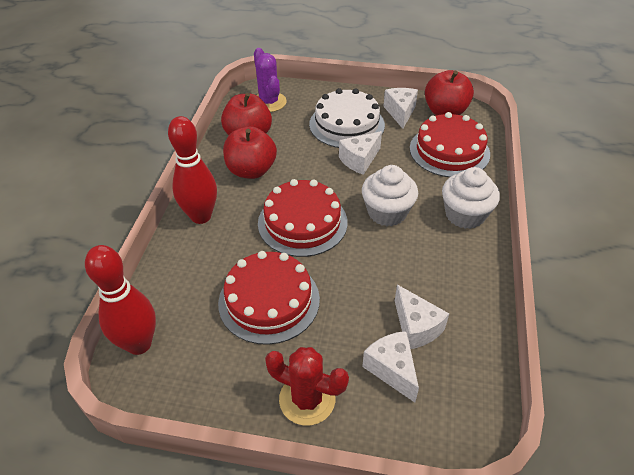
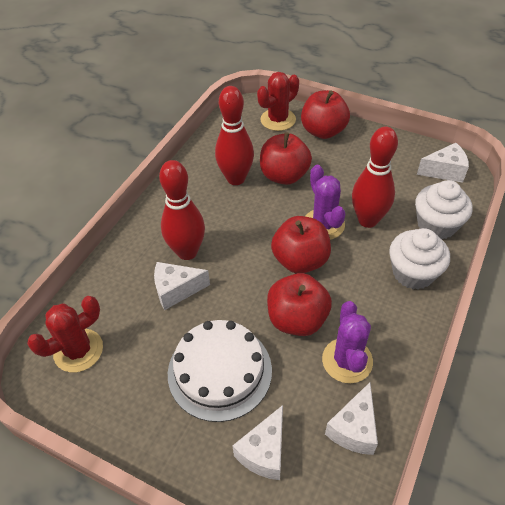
purple cactus: 1 -> 2
red apple: 3 -> 4
red bowling pin: 2 -> 3
red cactus: 1 -> 2
red cake: 3 -> 0

